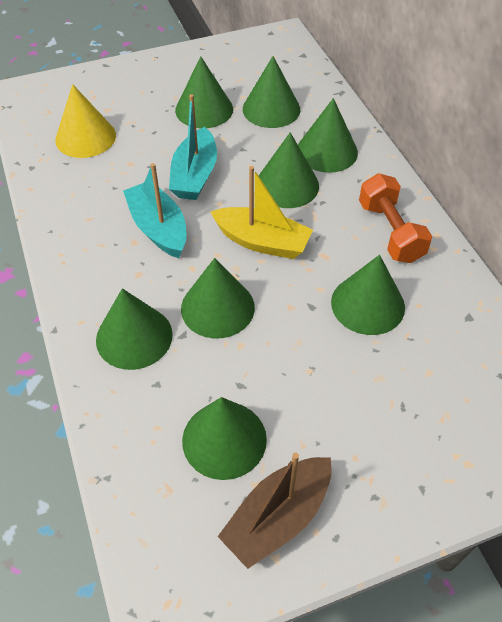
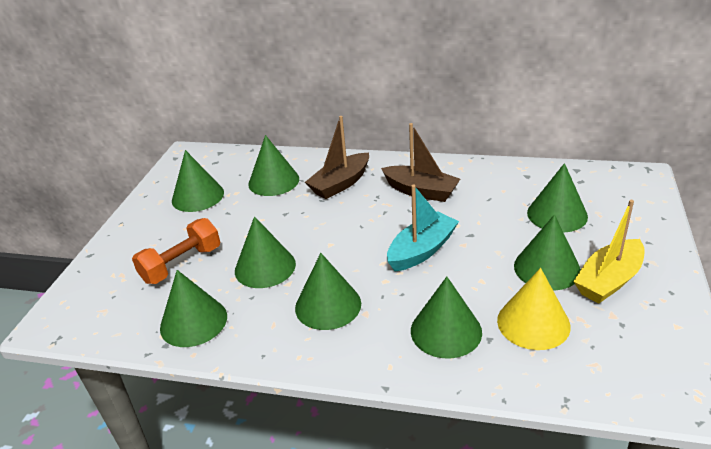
brown boat: 1 -> 2
turquoise boat: 2 -> 1

